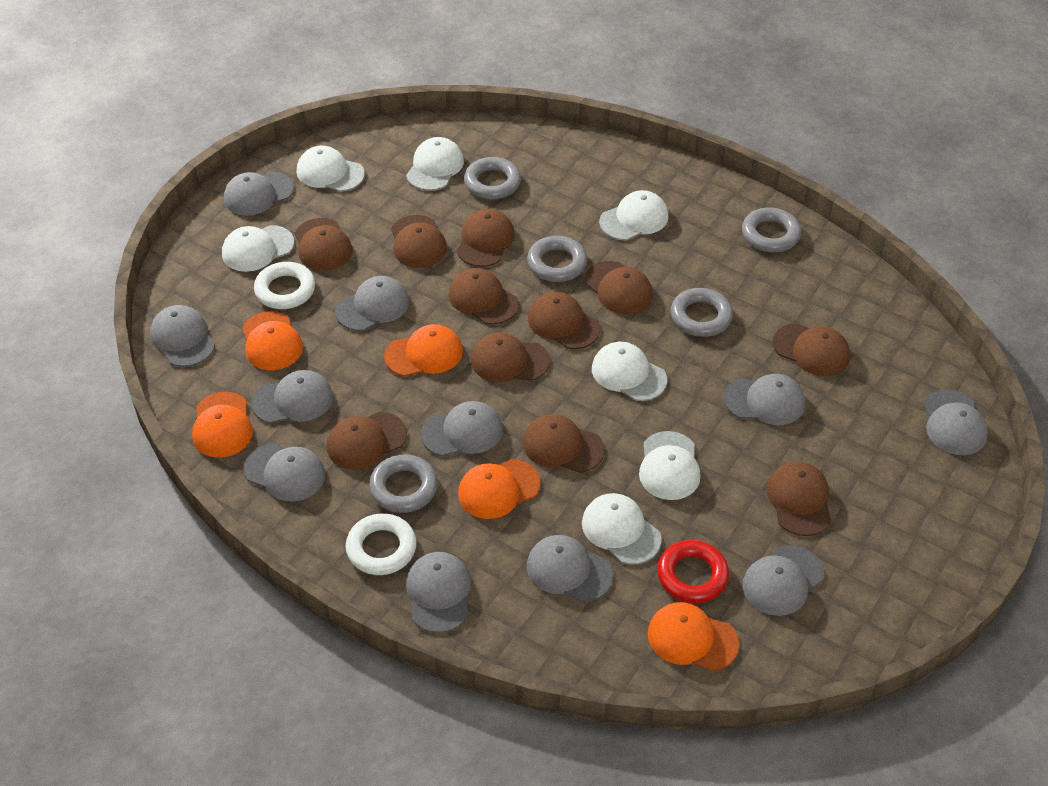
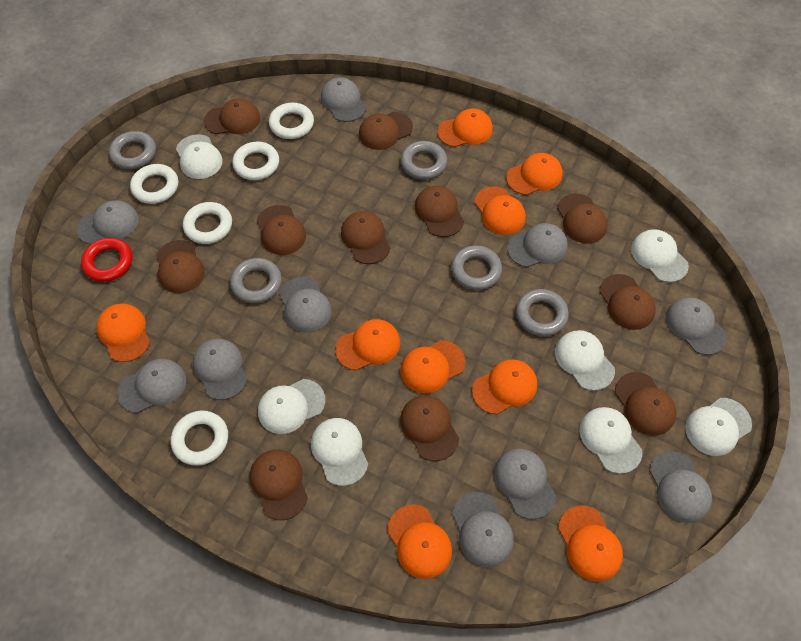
grey cap: 11 -> 10
orange cap: 5 -> 9
white ring: 2 -> 5

